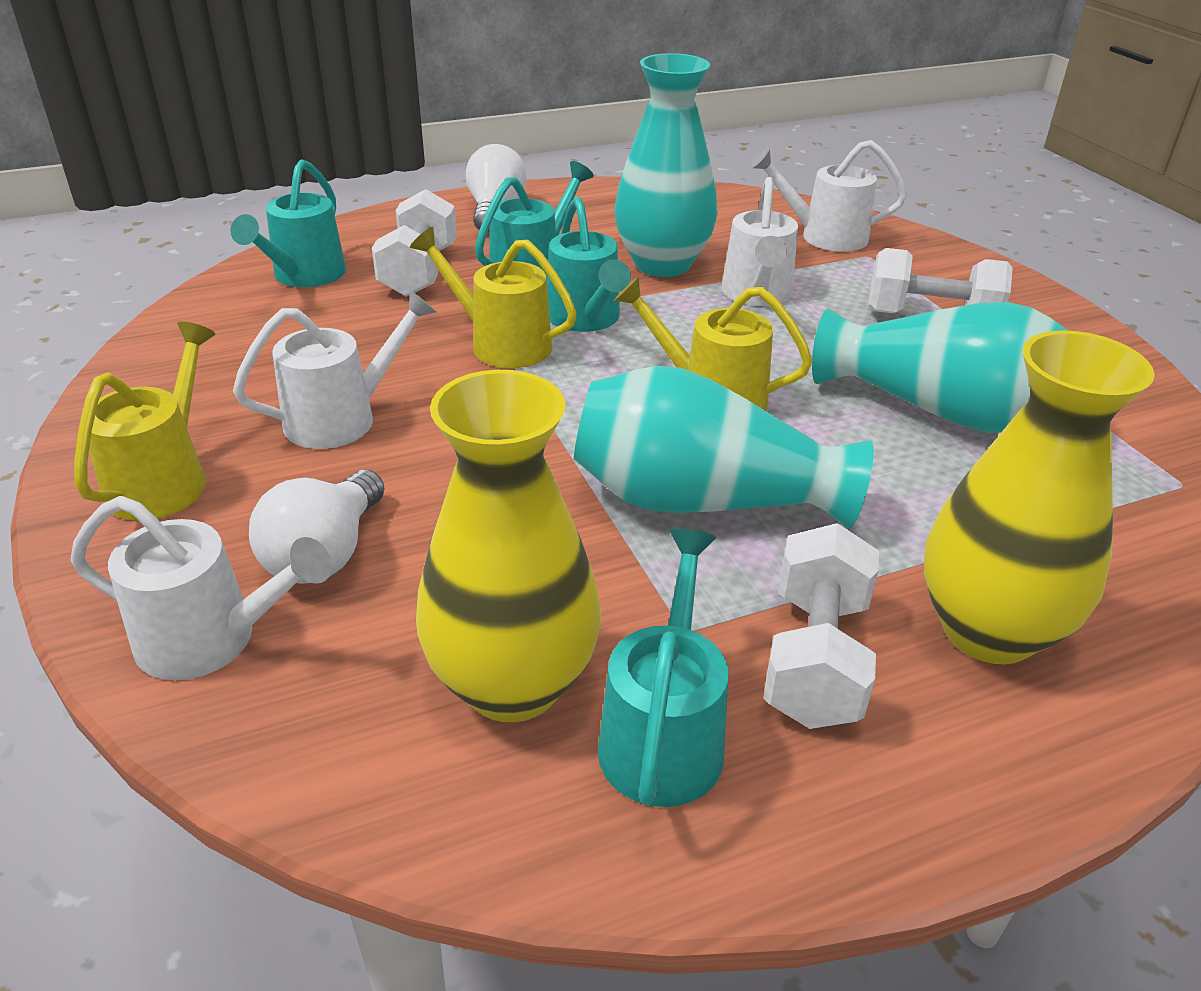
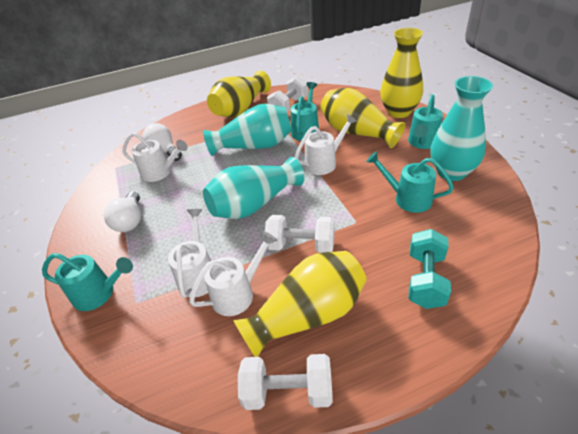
turquoise dumbbell: 0 -> 1
yellow vase: 2 -> 4
yellow watering can: 3 -> 0

